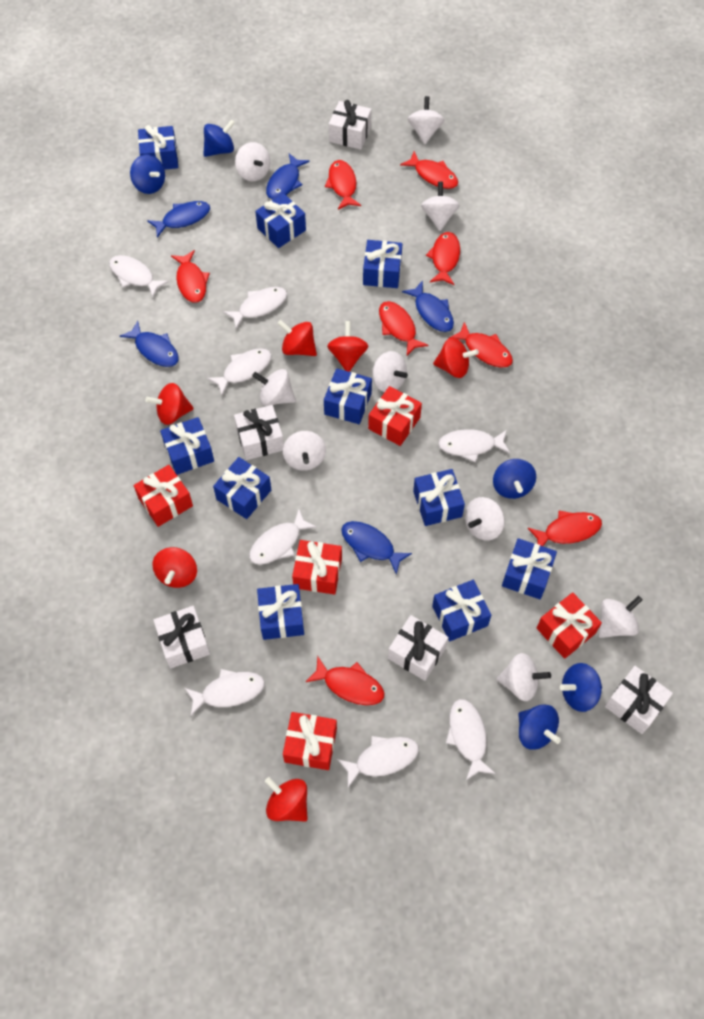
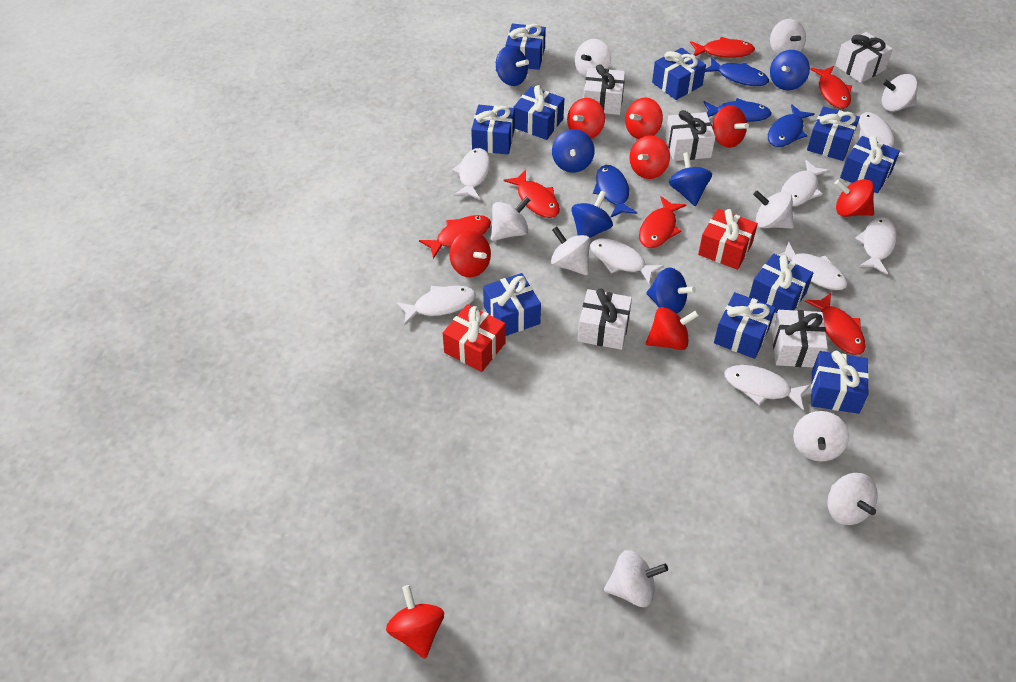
blue fish: 5 -> 4
blue spinning top: 5 -> 6
red fish: 8 -> 6
red gift: 5 -> 2
red spinning top: 6 -> 8

